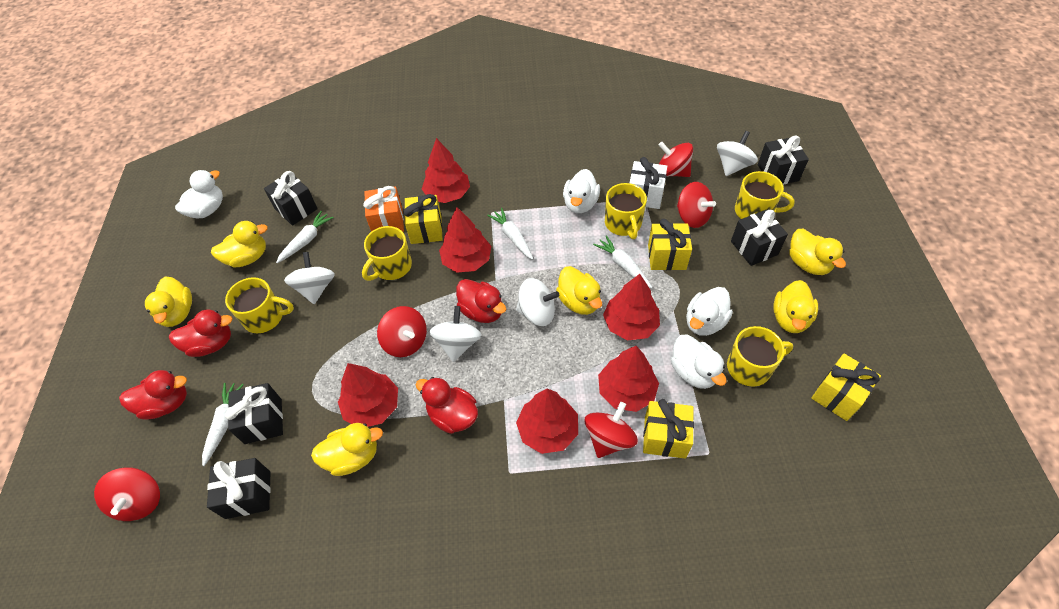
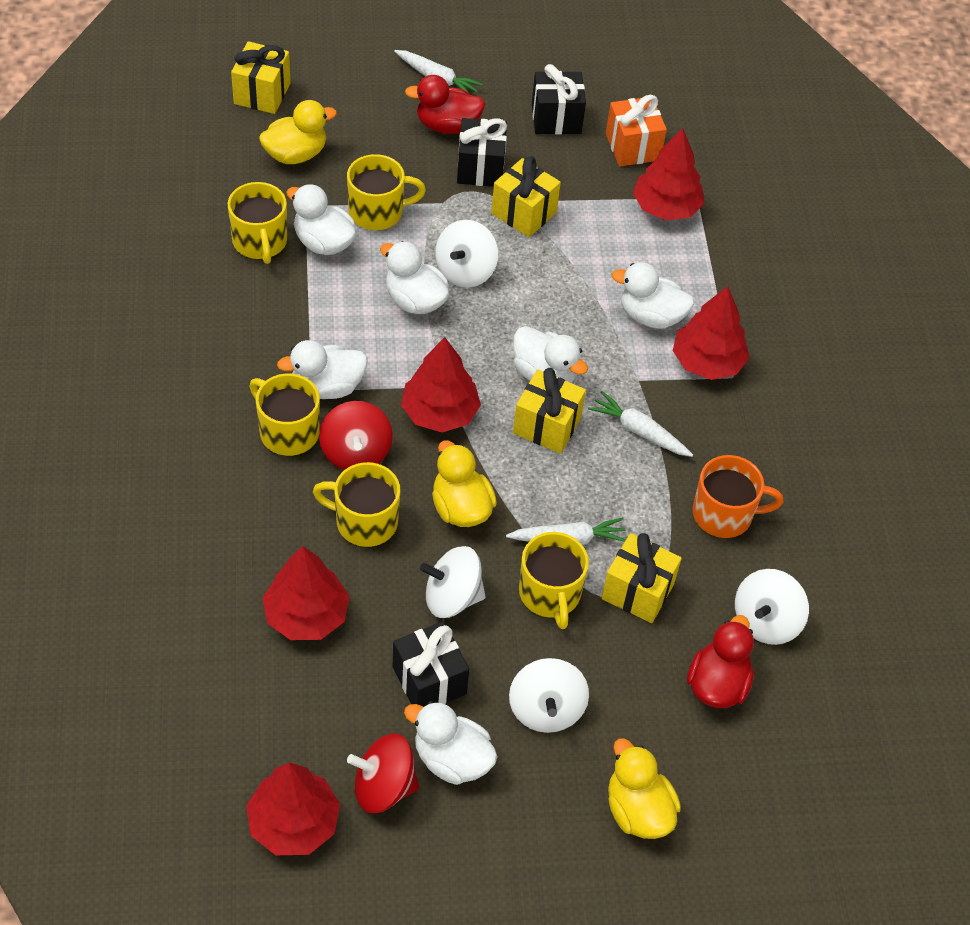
black gift: 5 -> 3
orange mug: 0 -> 1
red duck: 4 -> 2
red spinning top: 5 -> 2
red tree: 6 -> 5
white carrot: 4 -> 3
white duck: 4 -> 6
white gift: 1 -> 0
yellow duck: 6 -> 3

